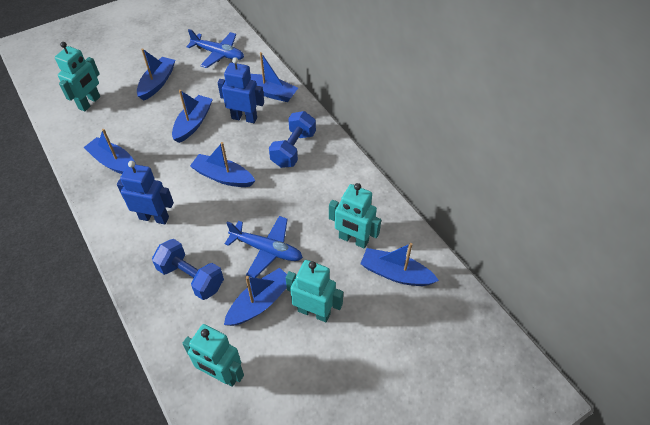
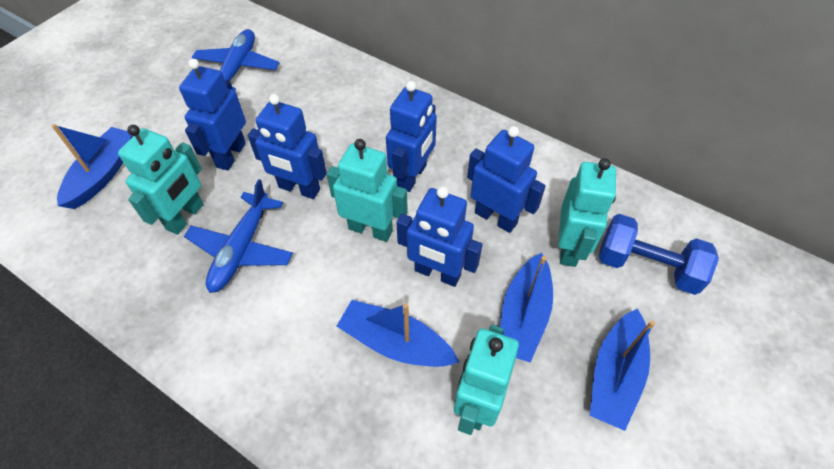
blue boat: 7 -> 4
blue dumbbell: 2 -> 1
blue robot: 2 -> 5

